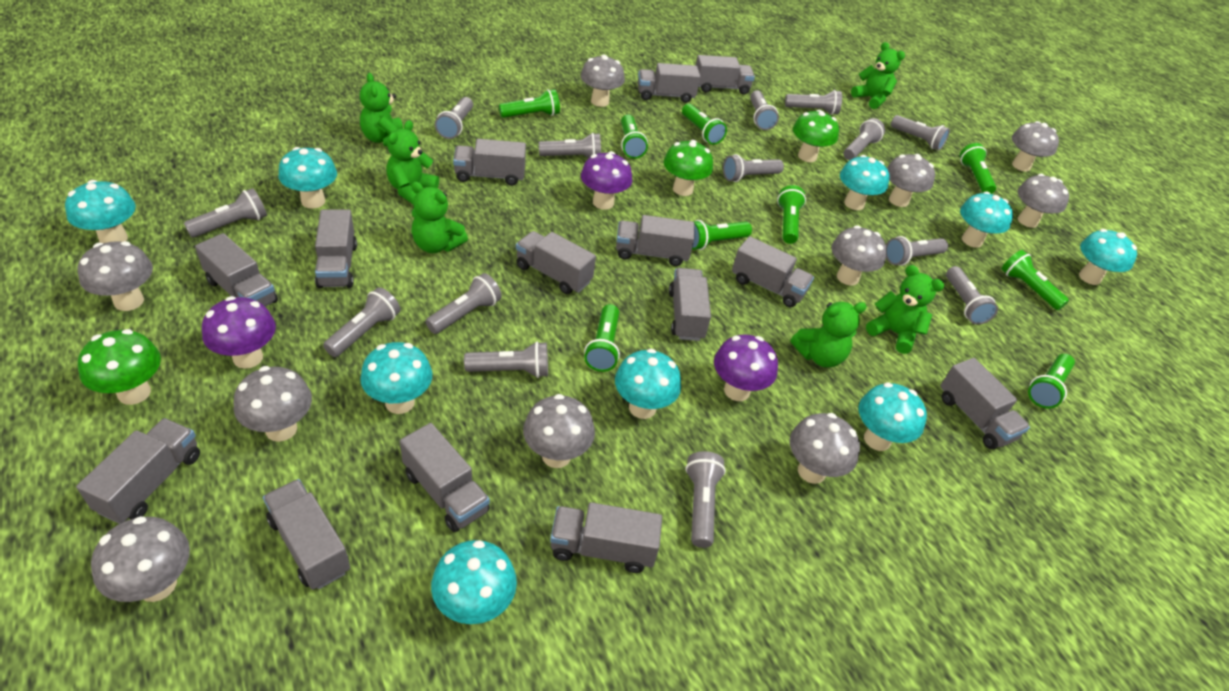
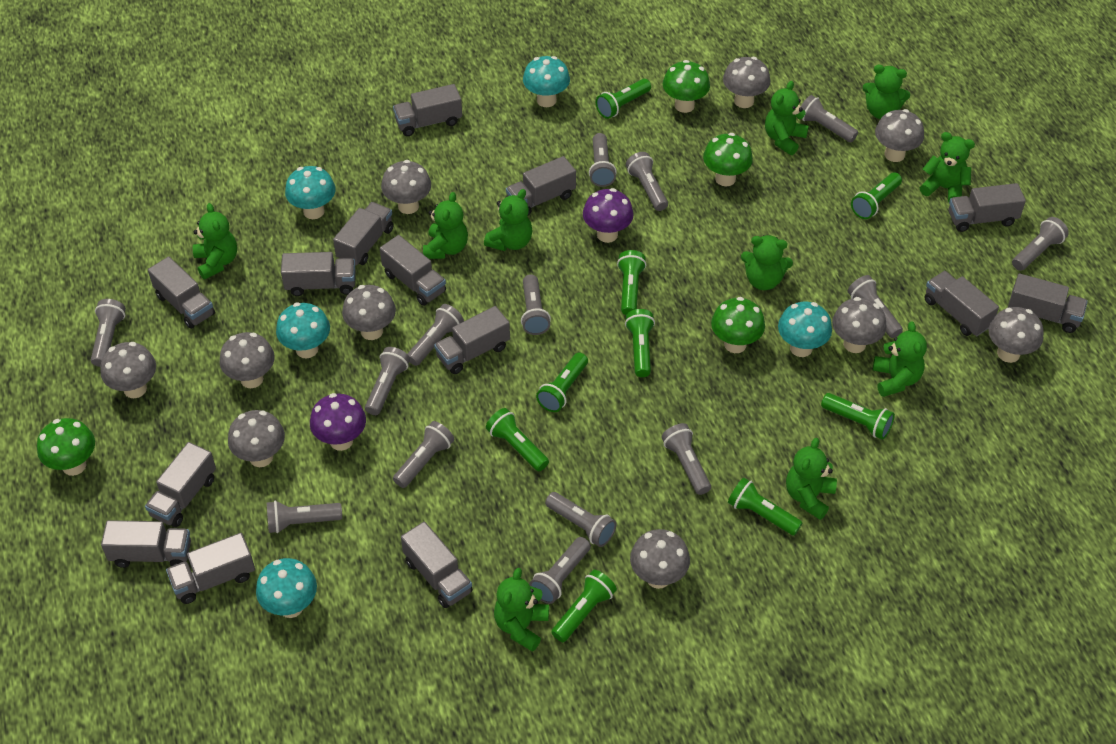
green mushroom: 3 -> 4
green teddy bear: 6 -> 10
purple mushroom: 3 -> 2
turquoise mushroom: 9 -> 5

